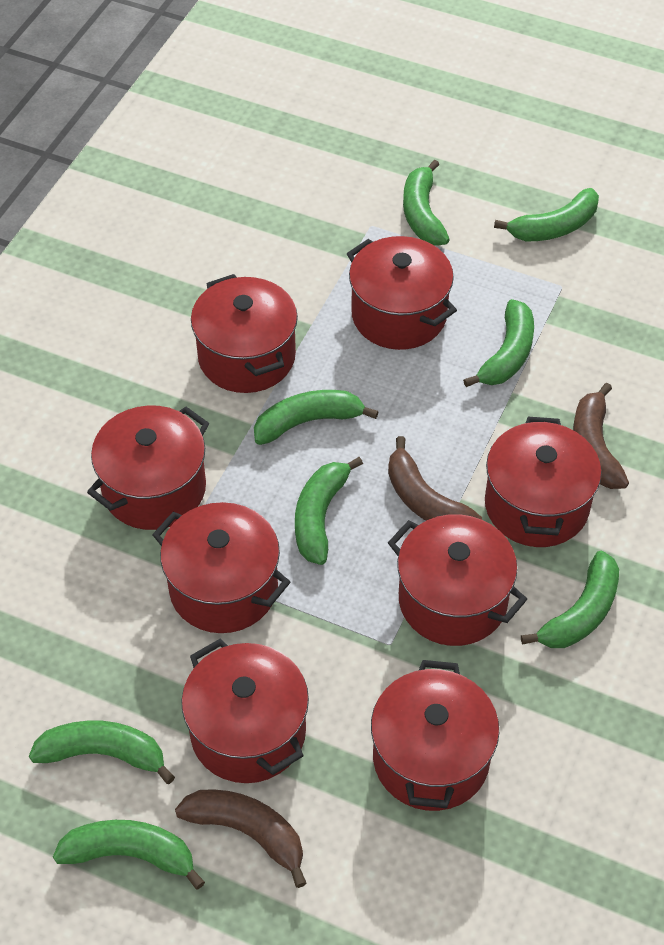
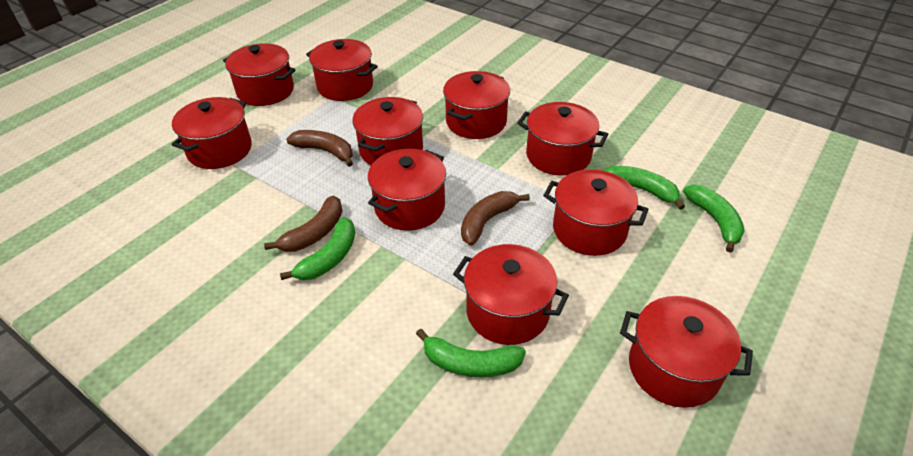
green banana: 8 -> 4
red pot: 8 -> 10

